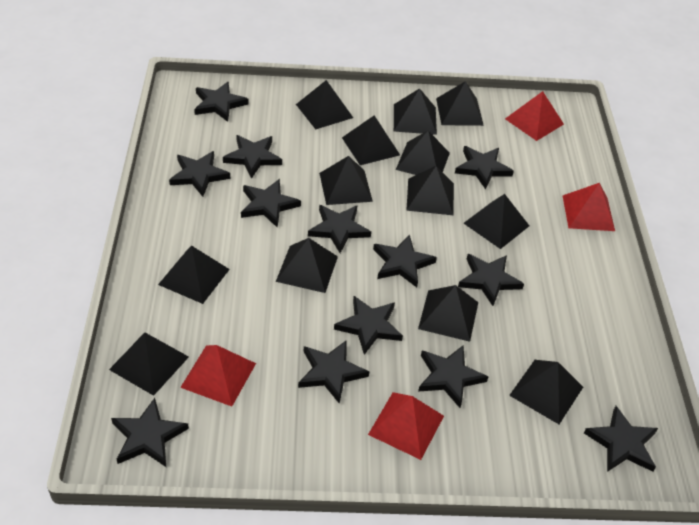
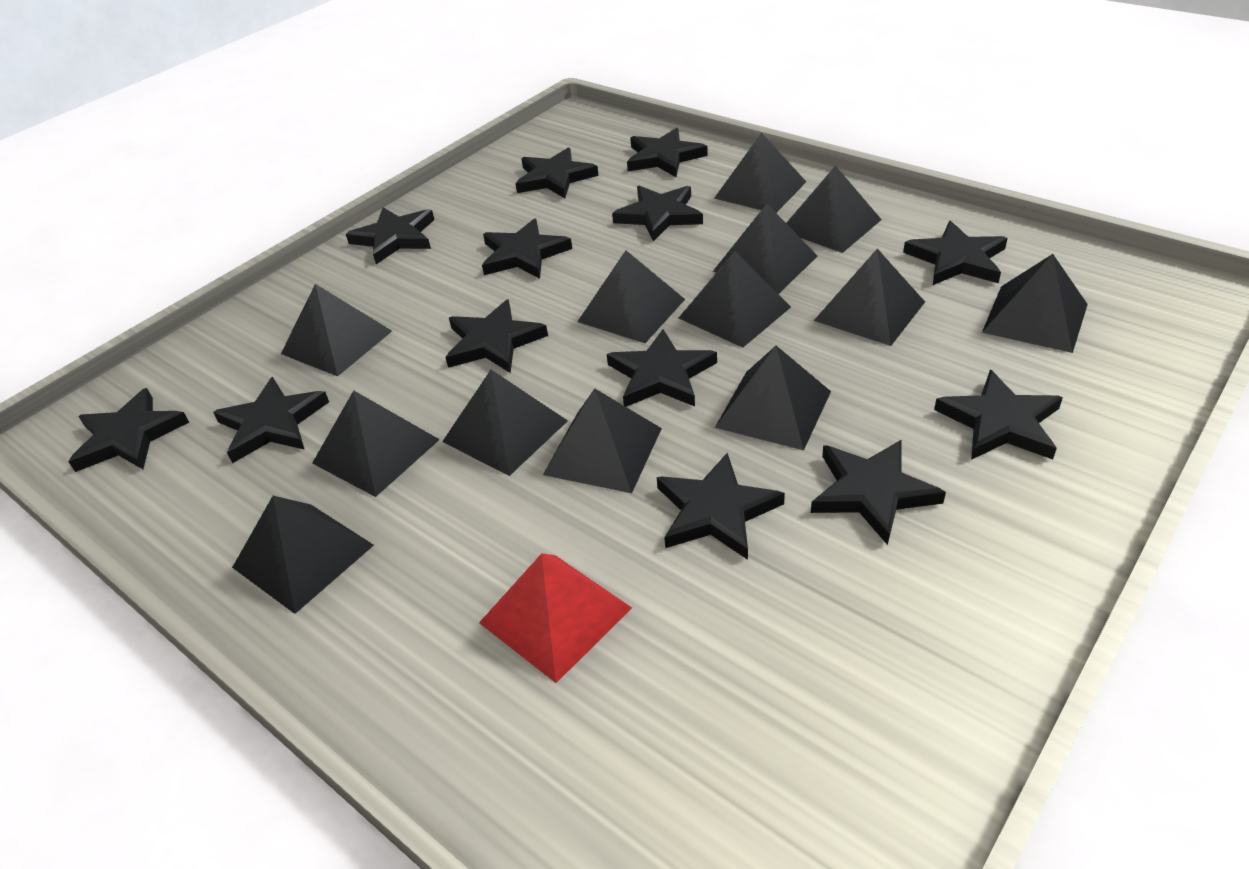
red pyramid: 4 -> 1

